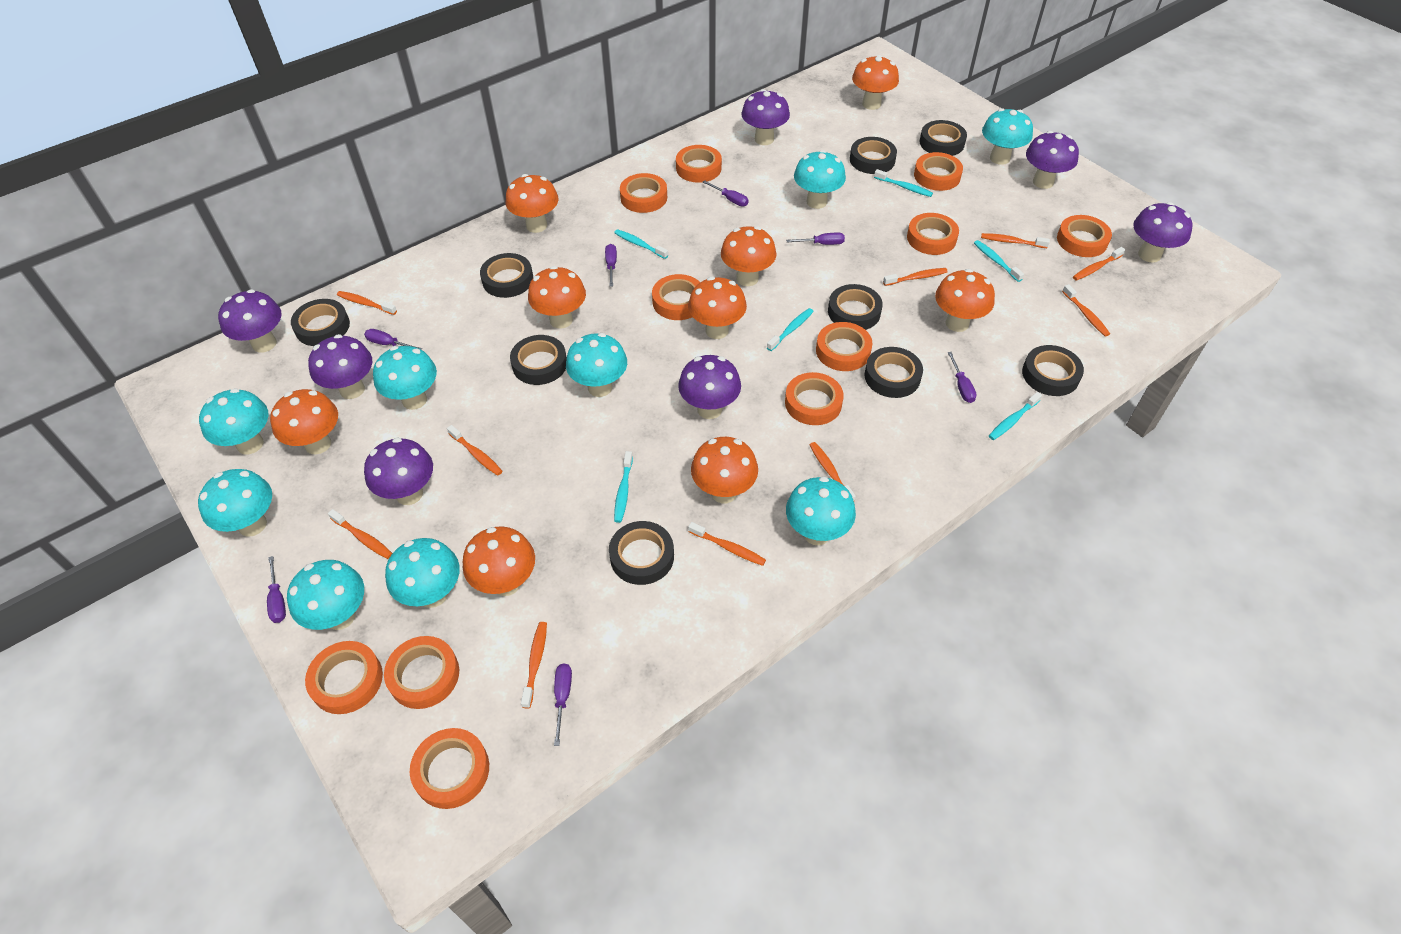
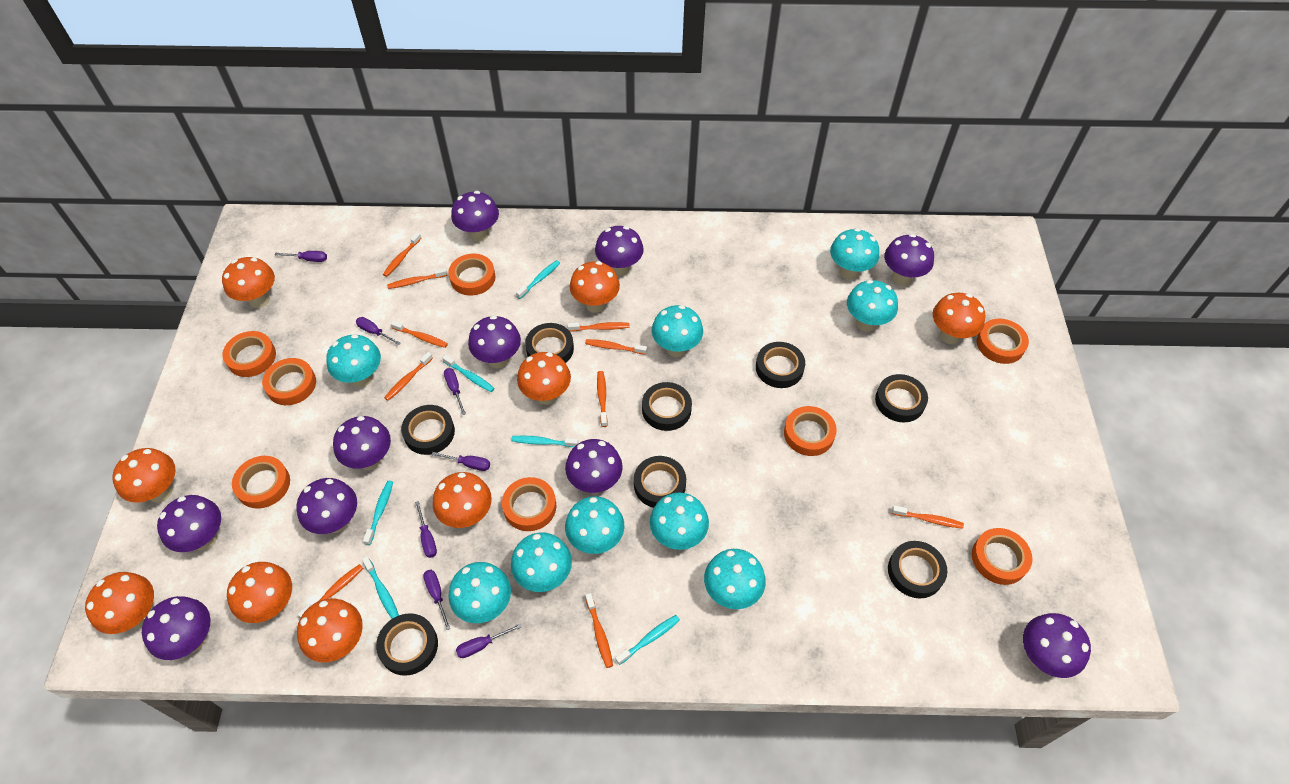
black tape: 9 -> 8
orange tape: 11 -> 8
purple mushroom: 7 -> 10

